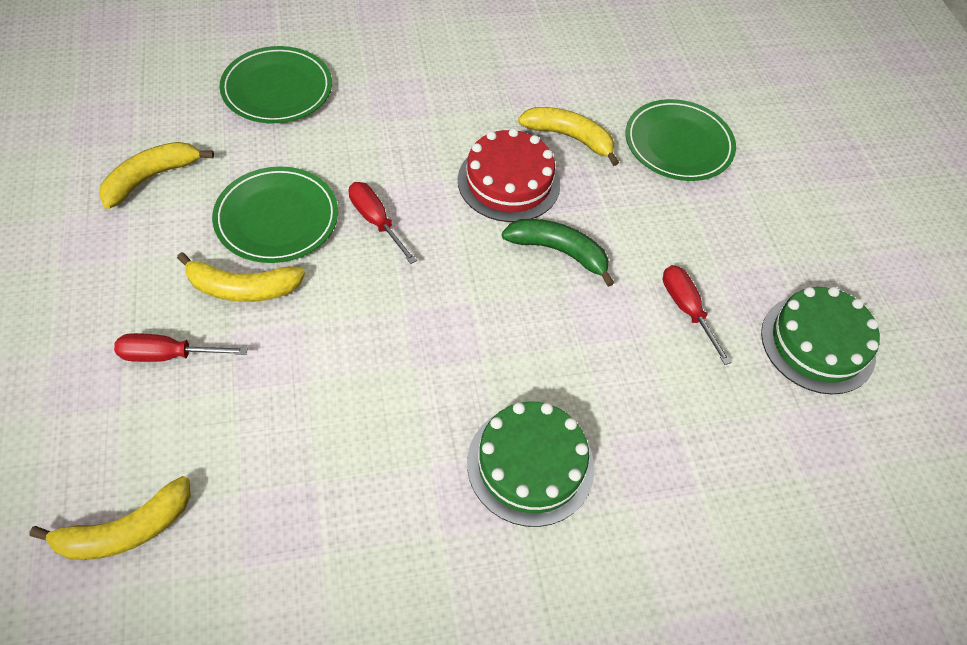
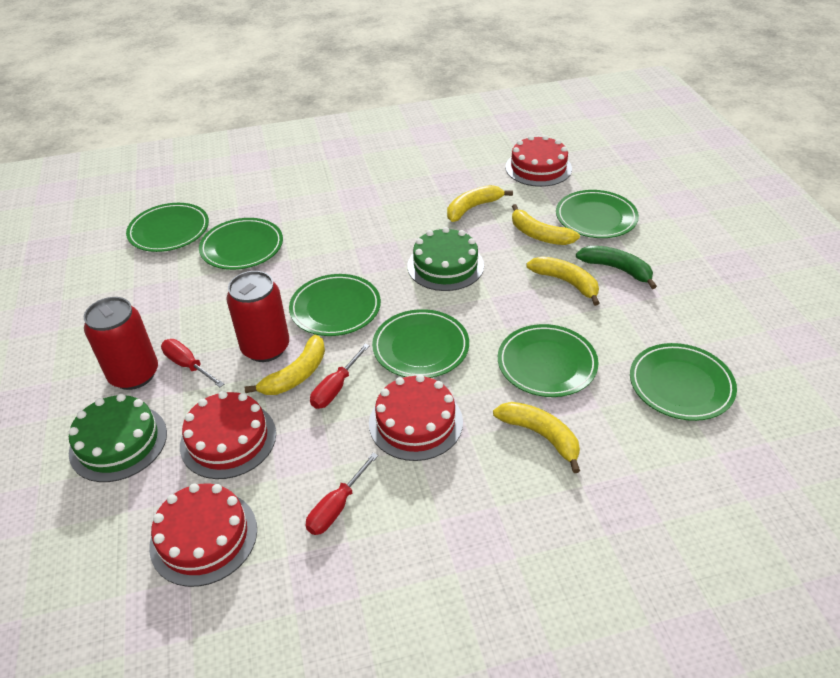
green plate: 3 -> 7
red cake: 1 -> 4
red can: 0 -> 2
yellow banana: 4 -> 5

